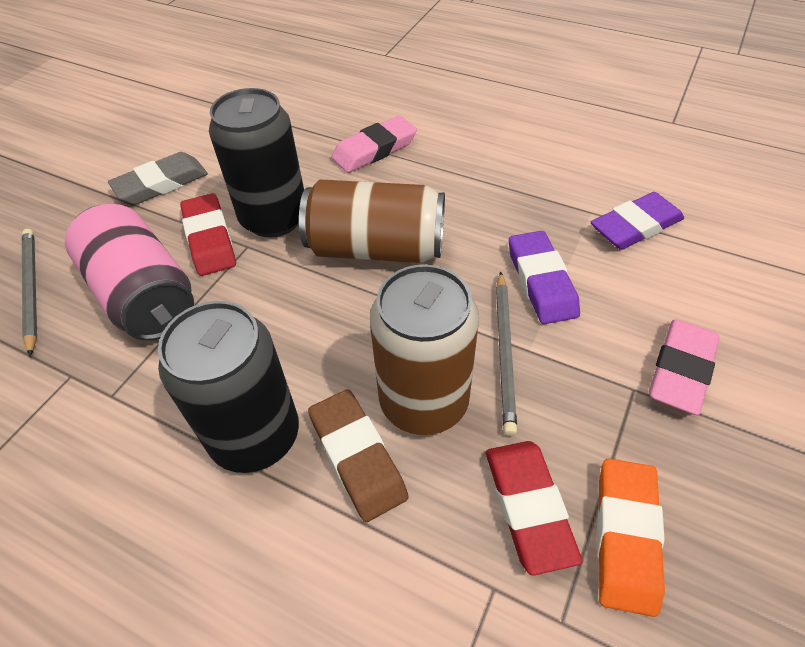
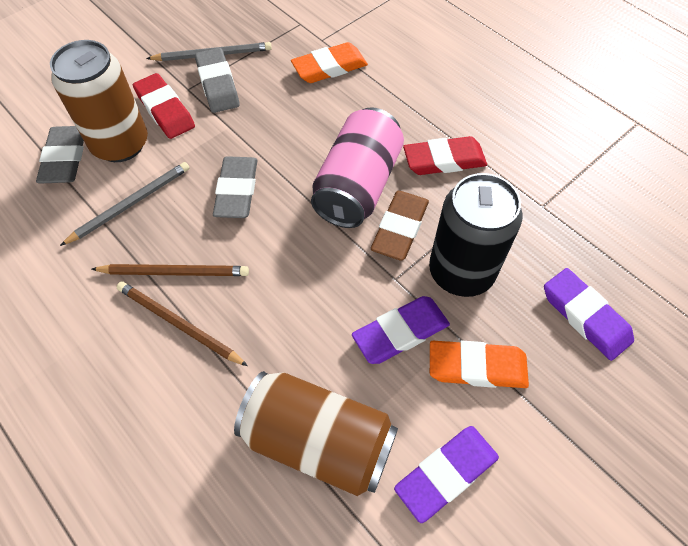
black can: 2 -> 1
brown pencil: 0 -> 2
grey eraser: 1 -> 3
orange eraser: 1 -> 2
pink eraser: 2 -> 0
purple eraser: 2 -> 3

